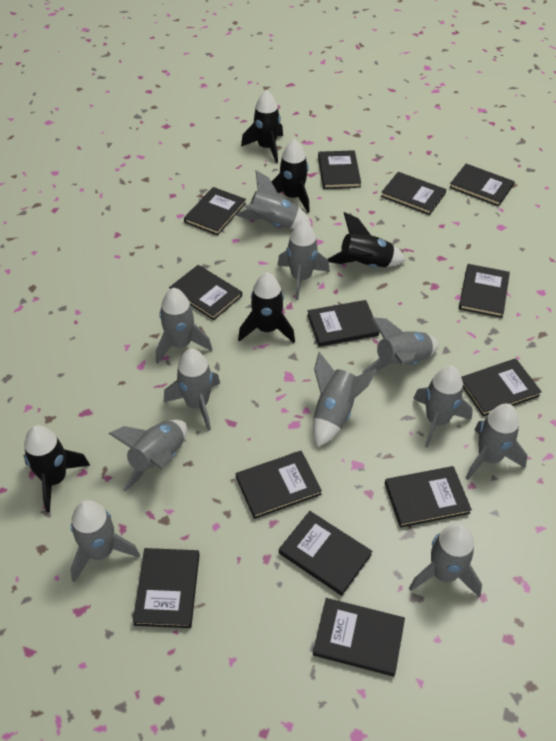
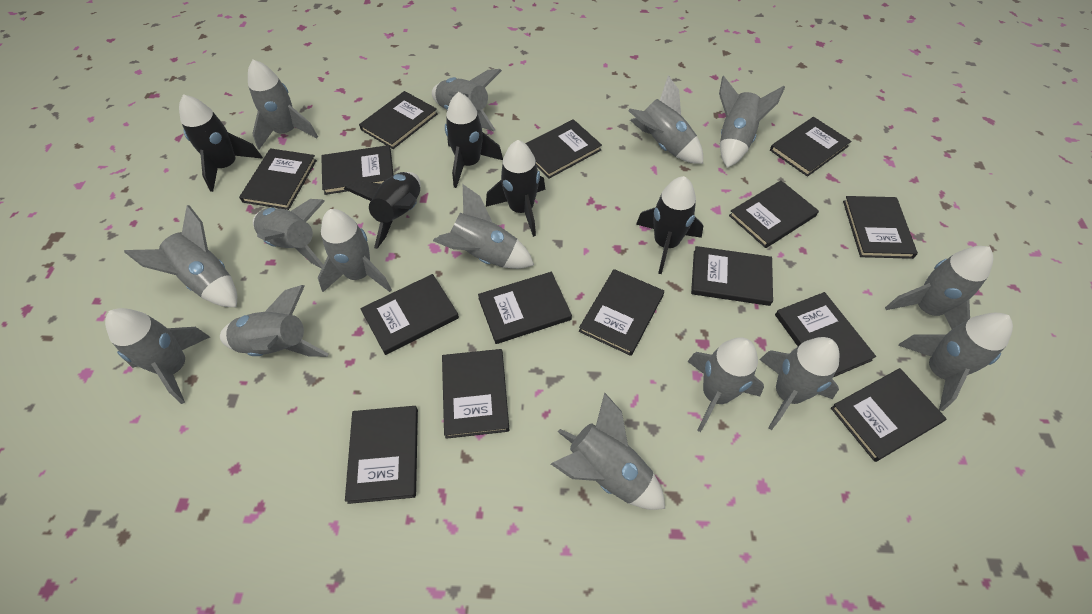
black book: 13 -> 15
grey rocket: 11 -> 15

